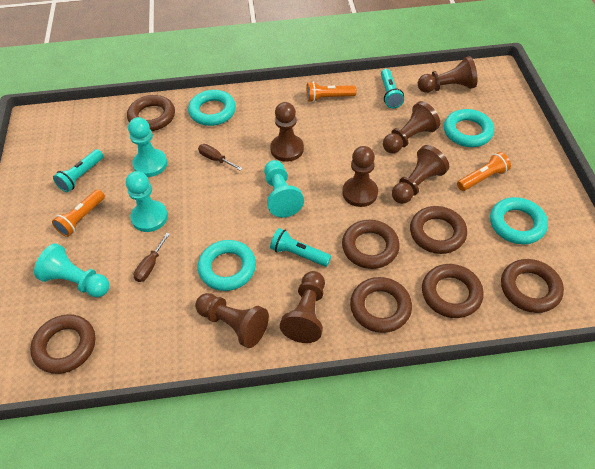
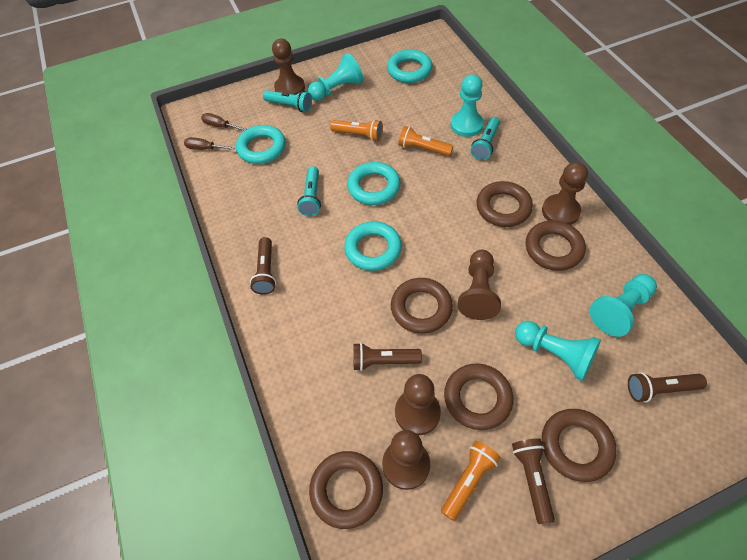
brown flashlight: 0 -> 4
brown pawn: 7 -> 5
brown ring: 7 -> 6

